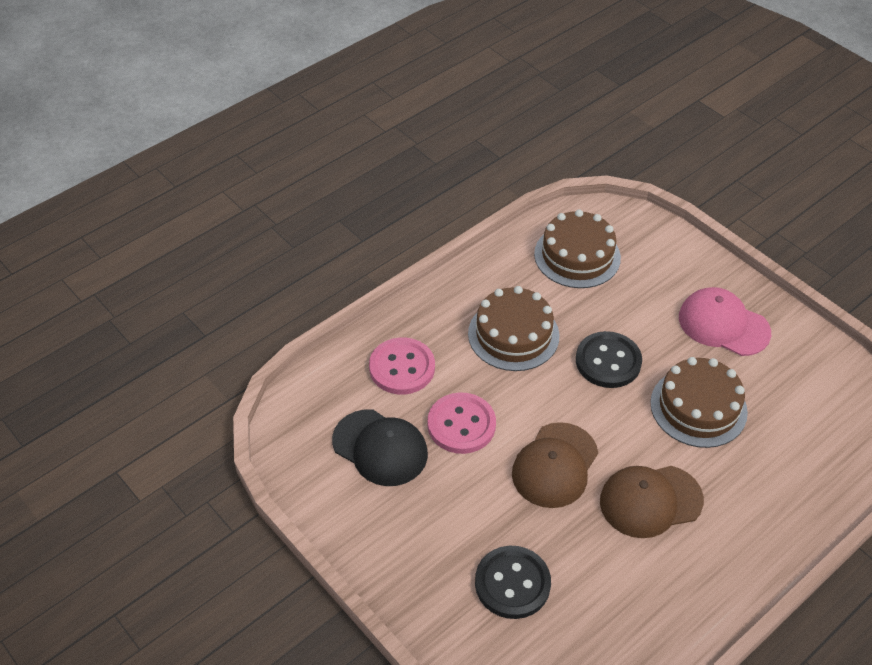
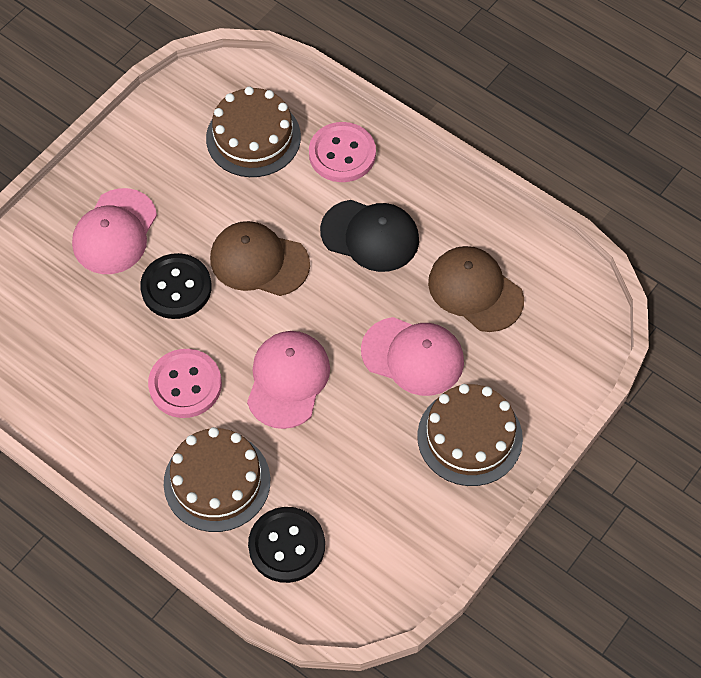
pink cap: 1 -> 3

